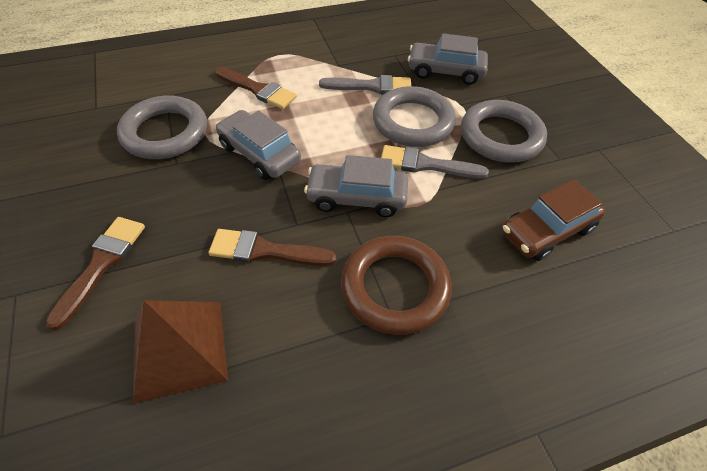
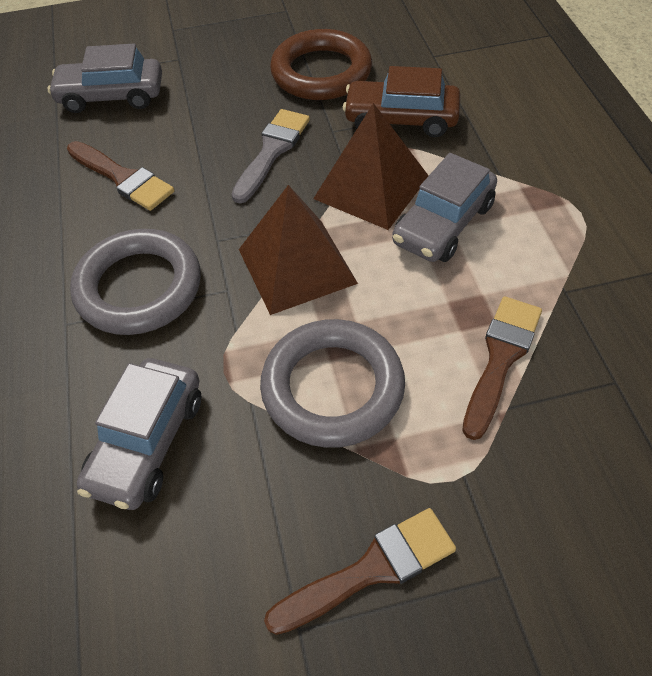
brown pyramid: 1 -> 2
grey brush: 2 -> 1
grey ring: 3 -> 2

